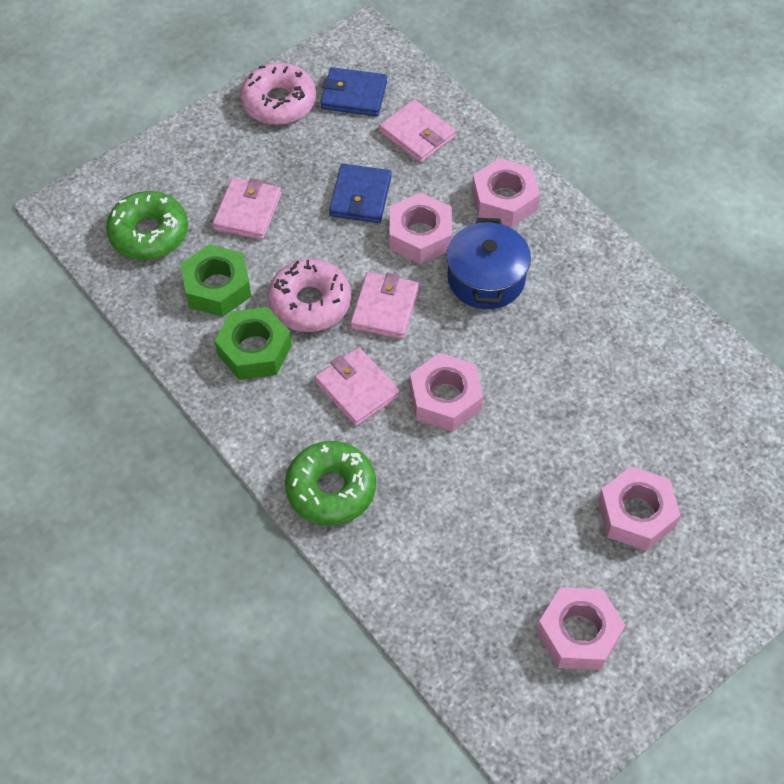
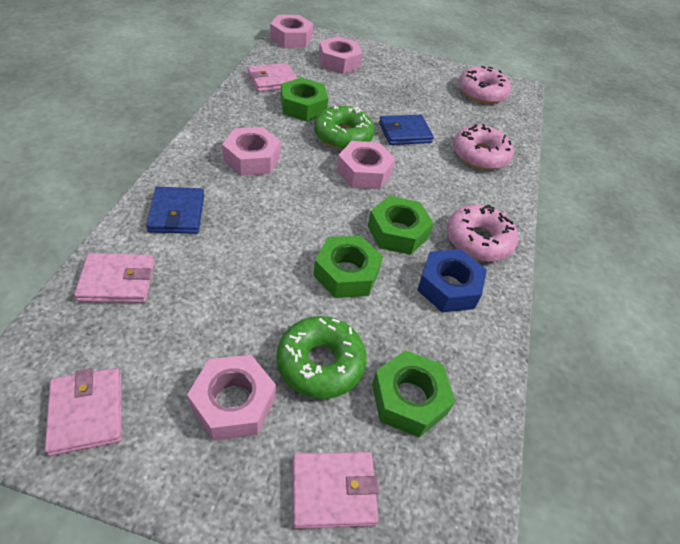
blue nut: 0 -> 1
blue pot: 1 -> 0
green nut: 2 -> 4
pink donut: 2 -> 3

